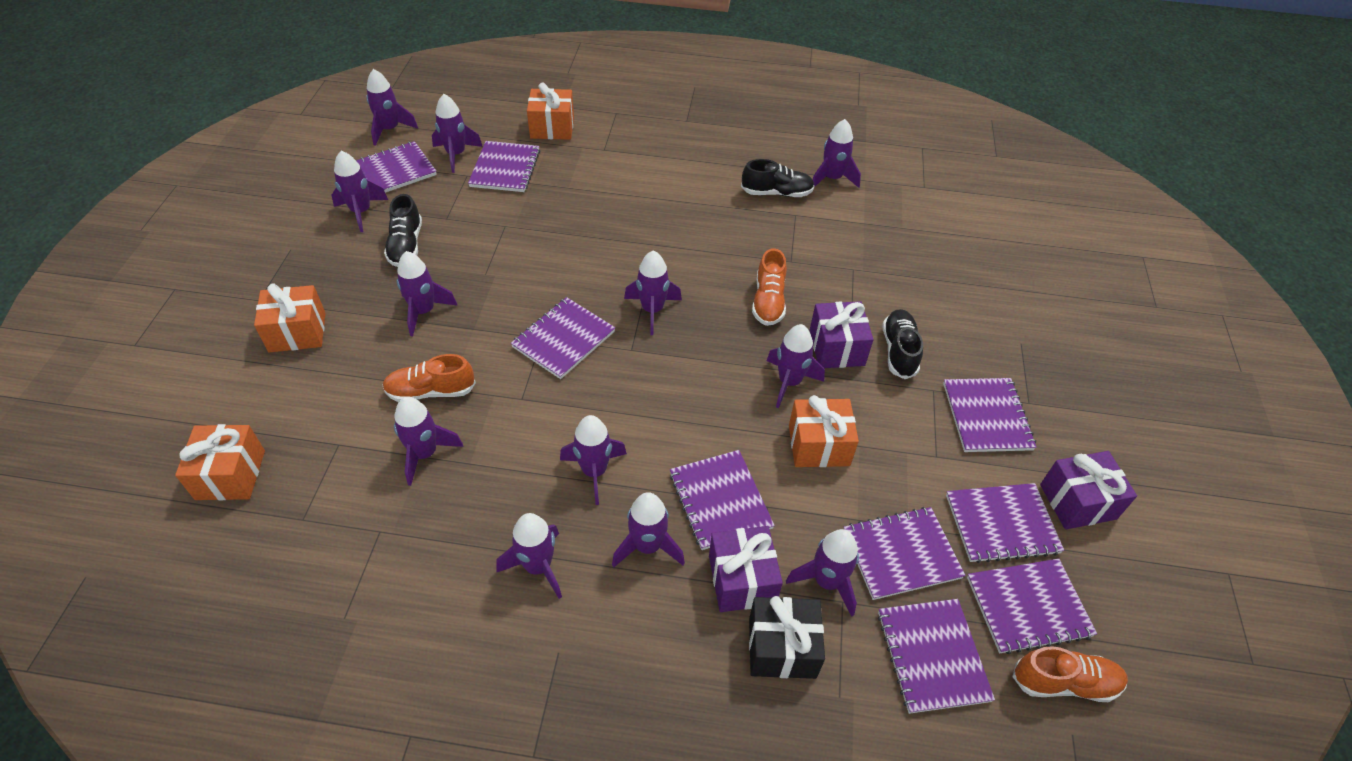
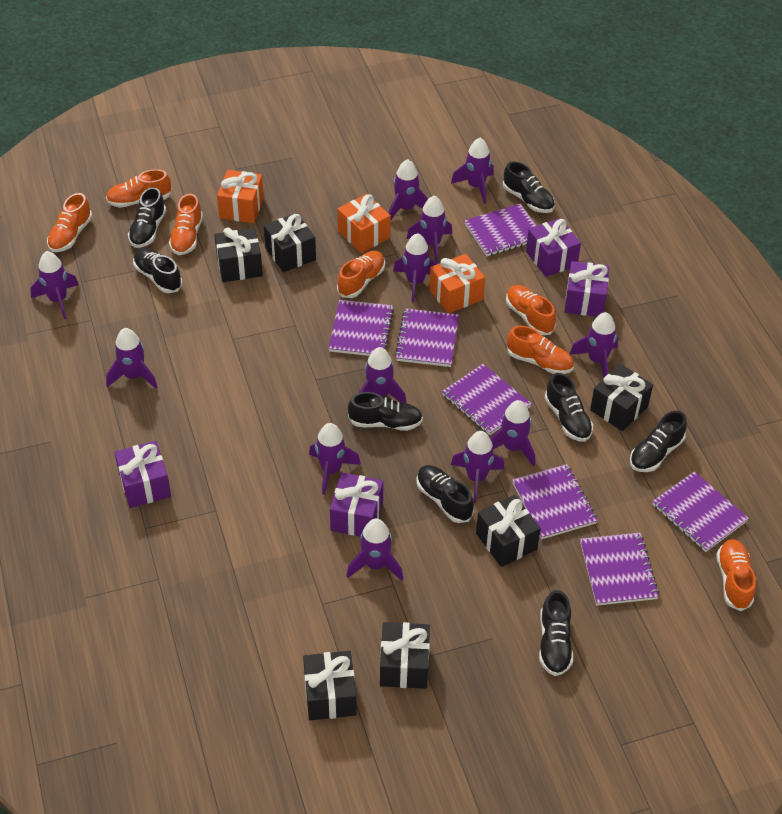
black gift: 1 -> 6
black shoe: 3 -> 8
orange gift: 4 -> 3
orange shoe: 3 -> 7
purple gift: 3 -> 4
purple notebook: 9 -> 7

